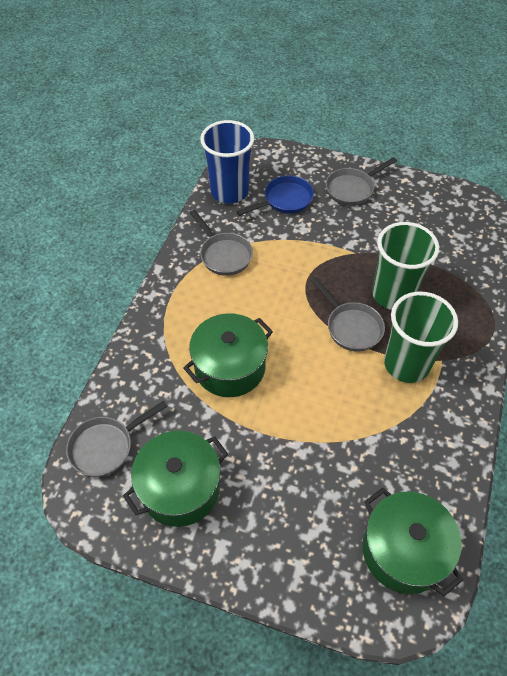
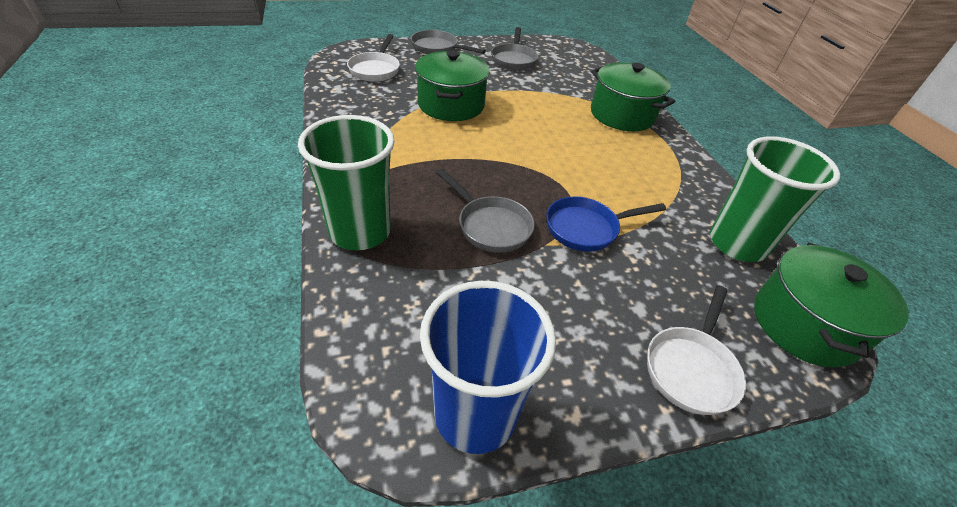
grey pan: 4 -> 3
white pan: 0 -> 2

